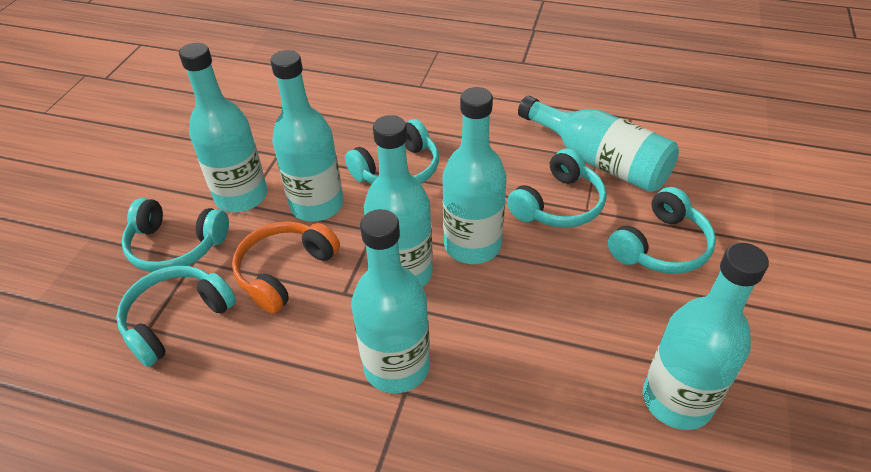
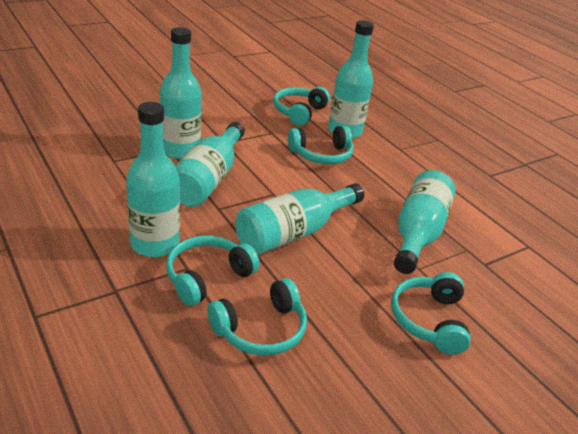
orange headphones: 1 -> 0
turquoise bottle: 7 -> 6

